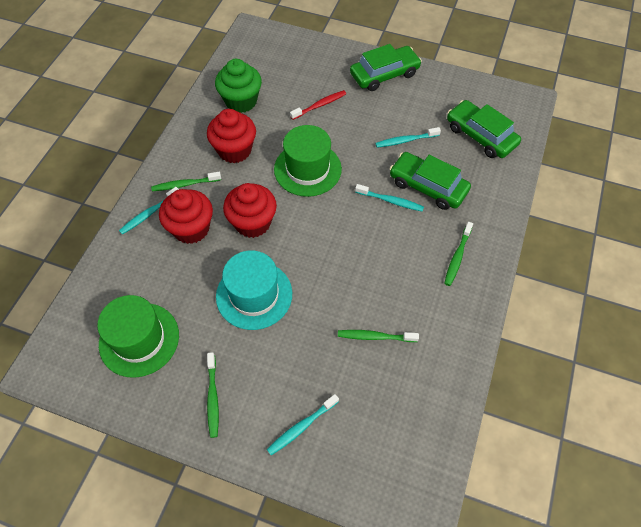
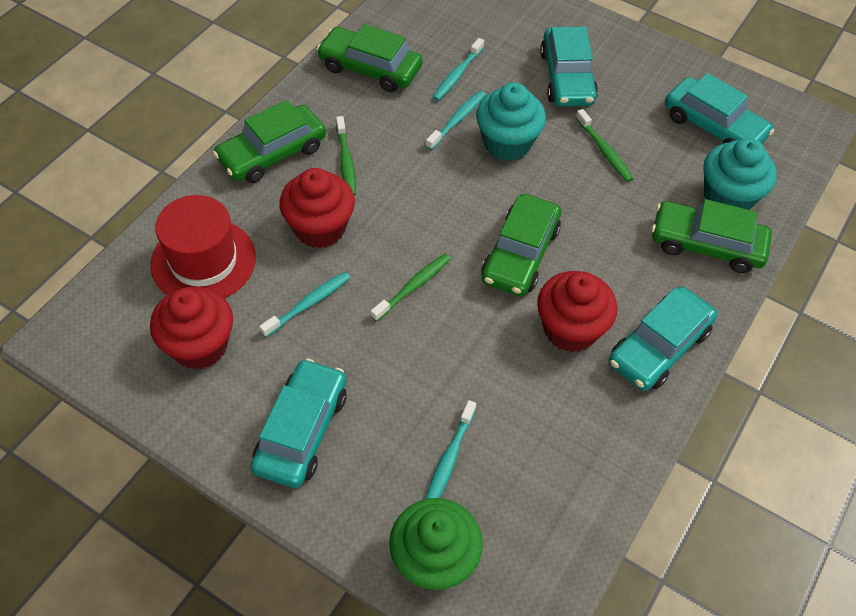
green car: 3 -> 4
green hat: 2 -> 0
green toothbrush: 4 -> 3
red hat: 0 -> 1
red toothbrush: 1 -> 0
turquoise car: 0 -> 4
turquoise cupcake: 0 -> 2
turquoise hat: 1 -> 0

